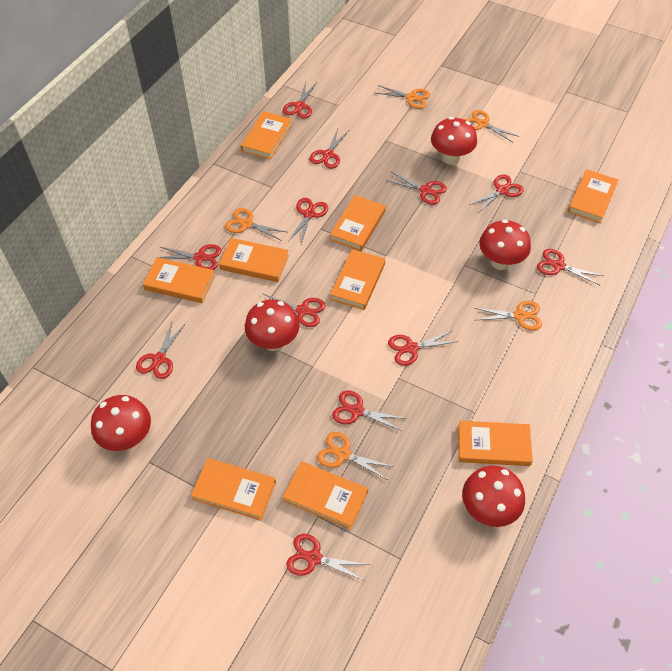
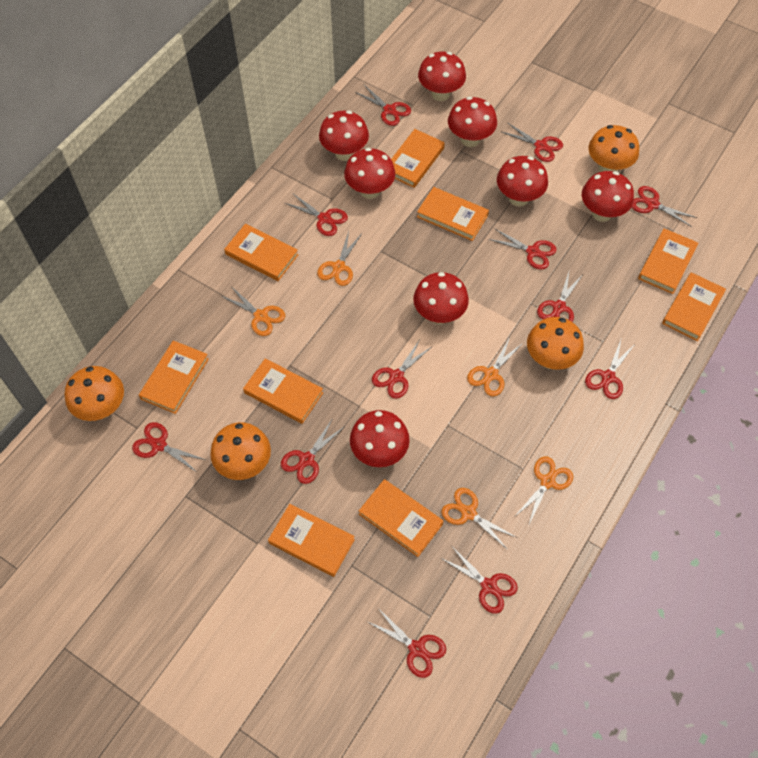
orange mushroom: 0 -> 4
red mushroom: 5 -> 8

